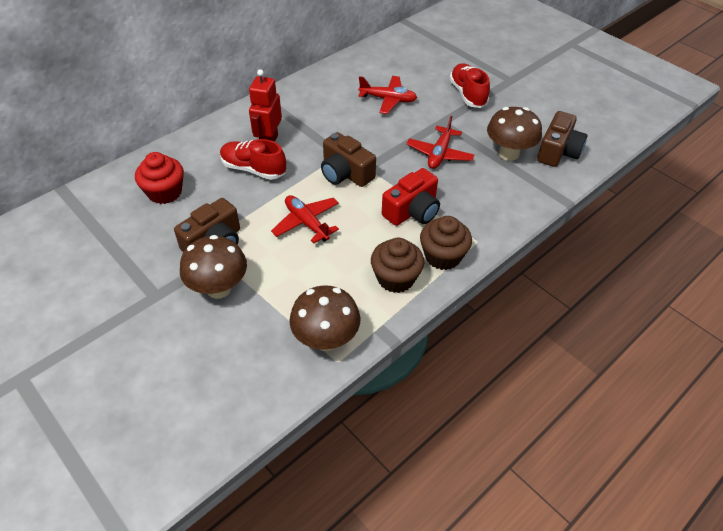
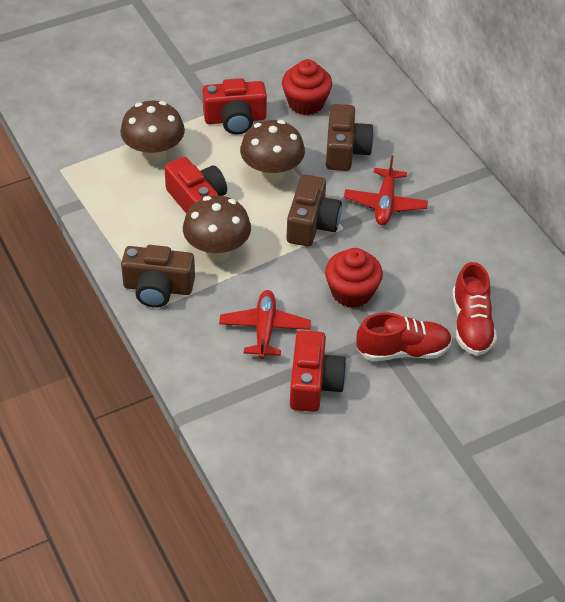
brown cupcake: 2 -> 0
red camera: 1 -> 3
red cupcake: 1 -> 2
red plane: 3 -> 2
red robot: 1 -> 0

